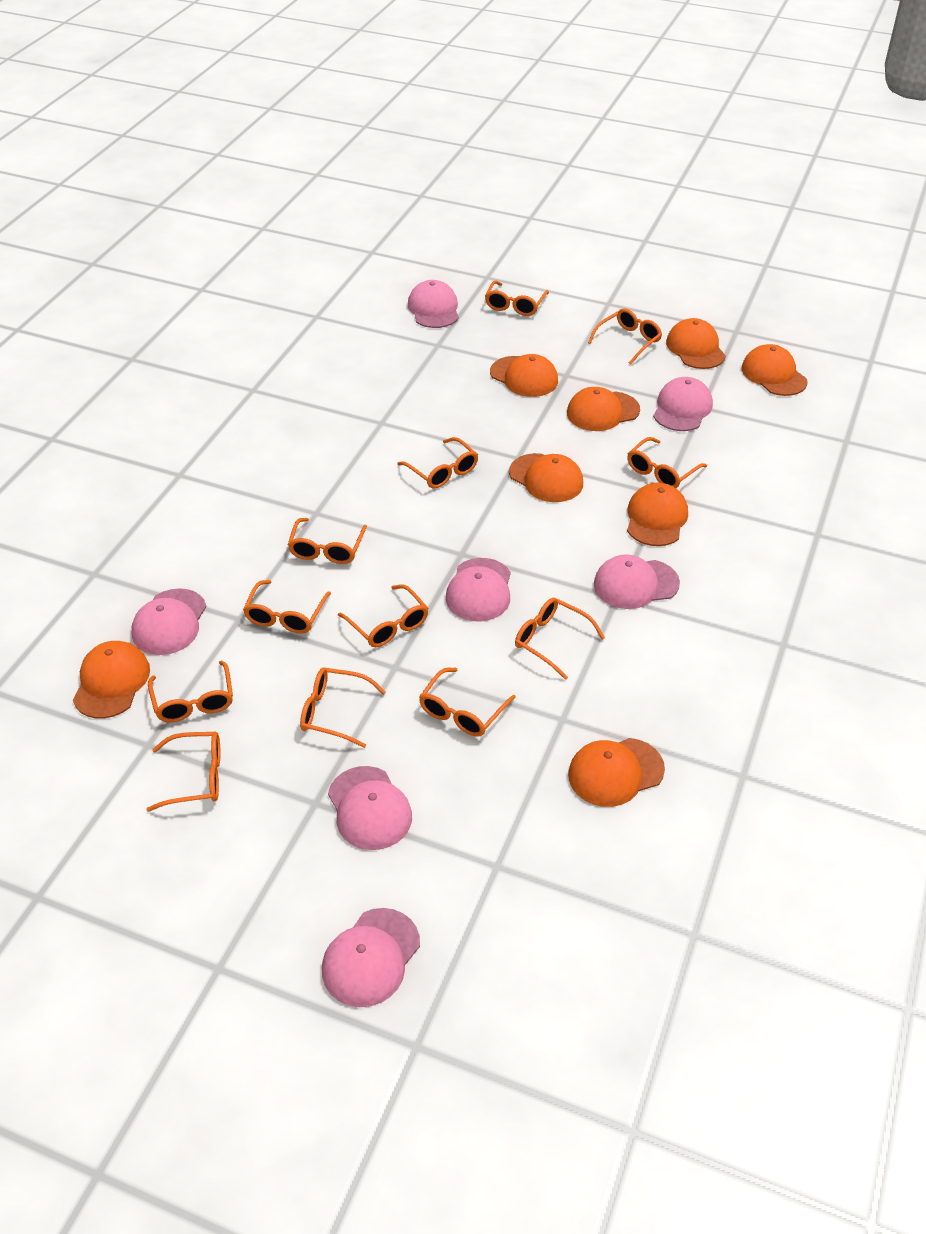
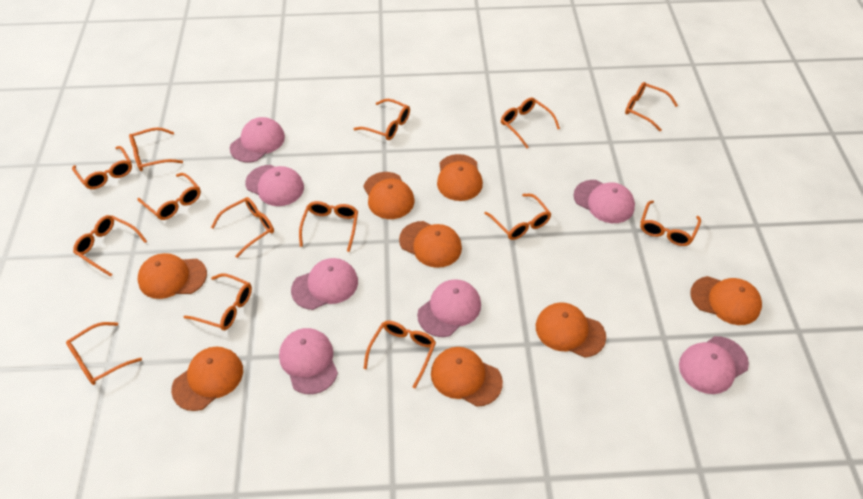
orange glasses: 12 -> 14

